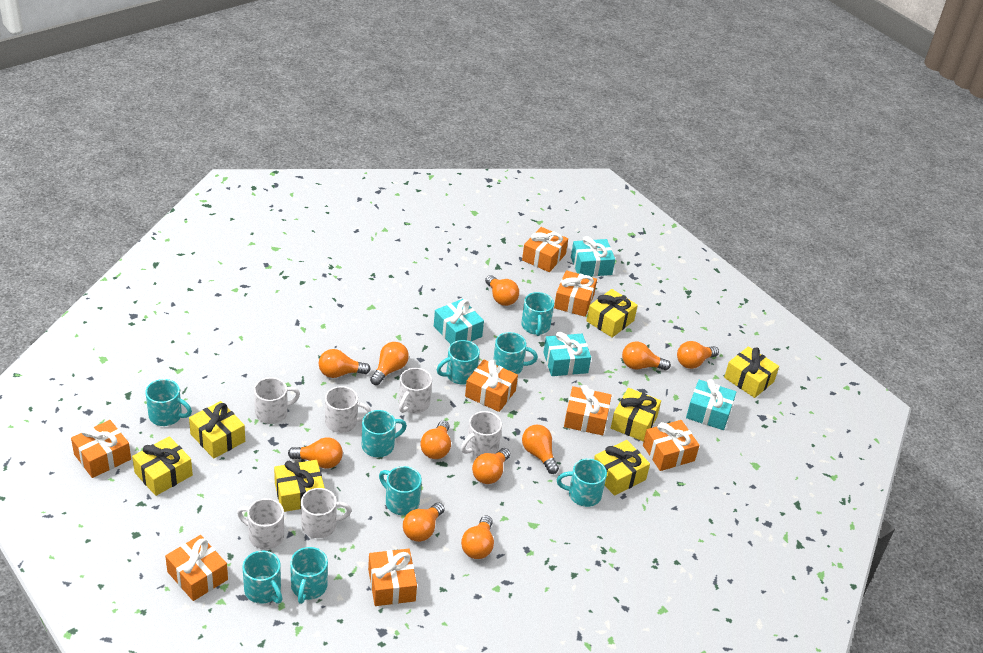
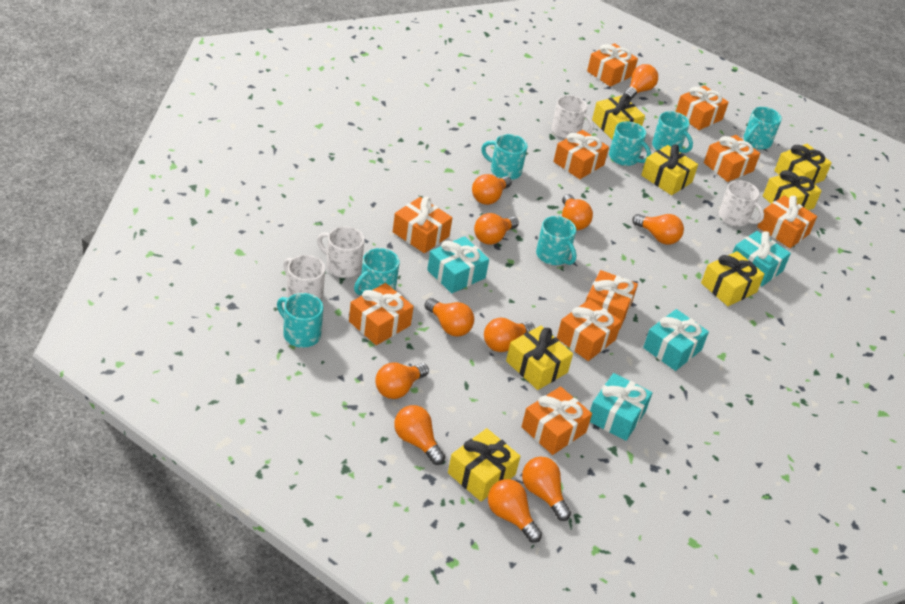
orange gift: 8 -> 10
turquoise mug: 9 -> 7
white mug: 6 -> 4

